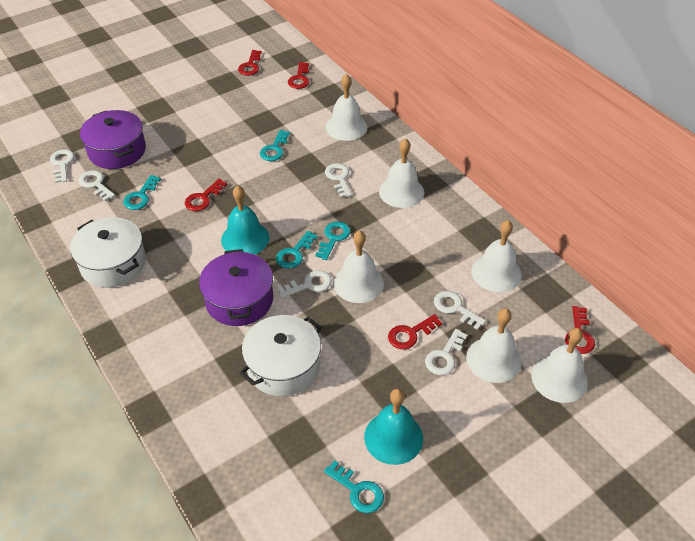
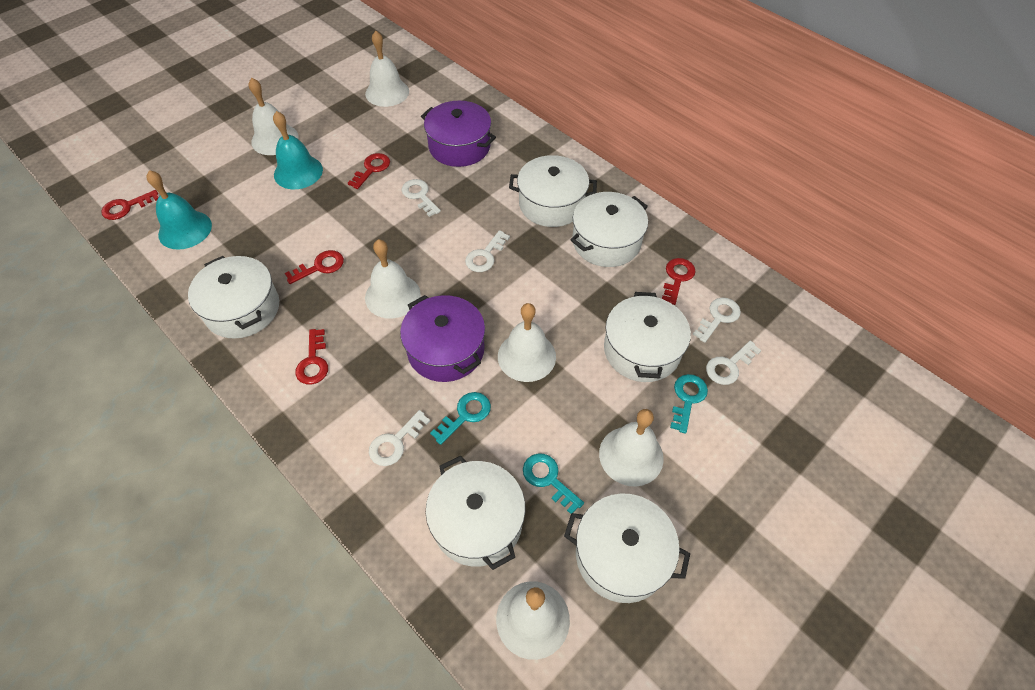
turquoise key: 5 -> 3
white key: 6 -> 5
white pot: 2 -> 6

